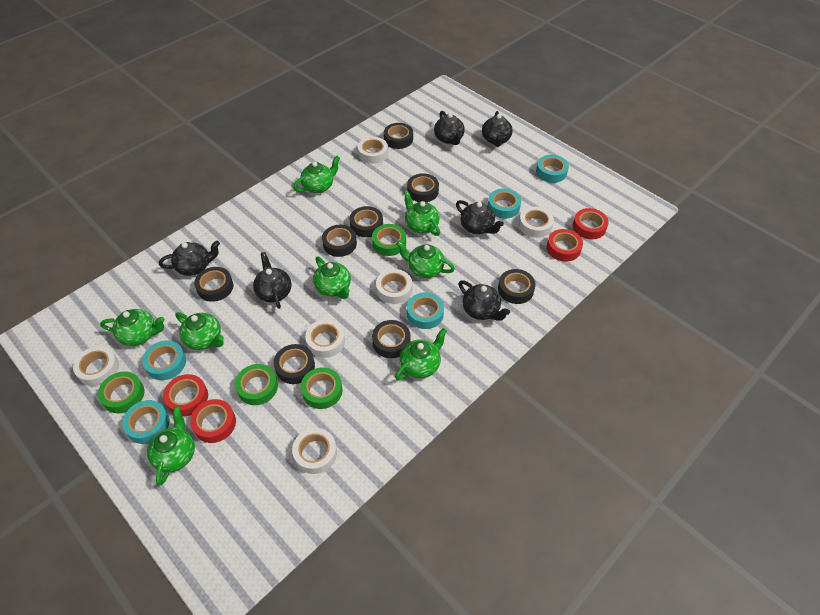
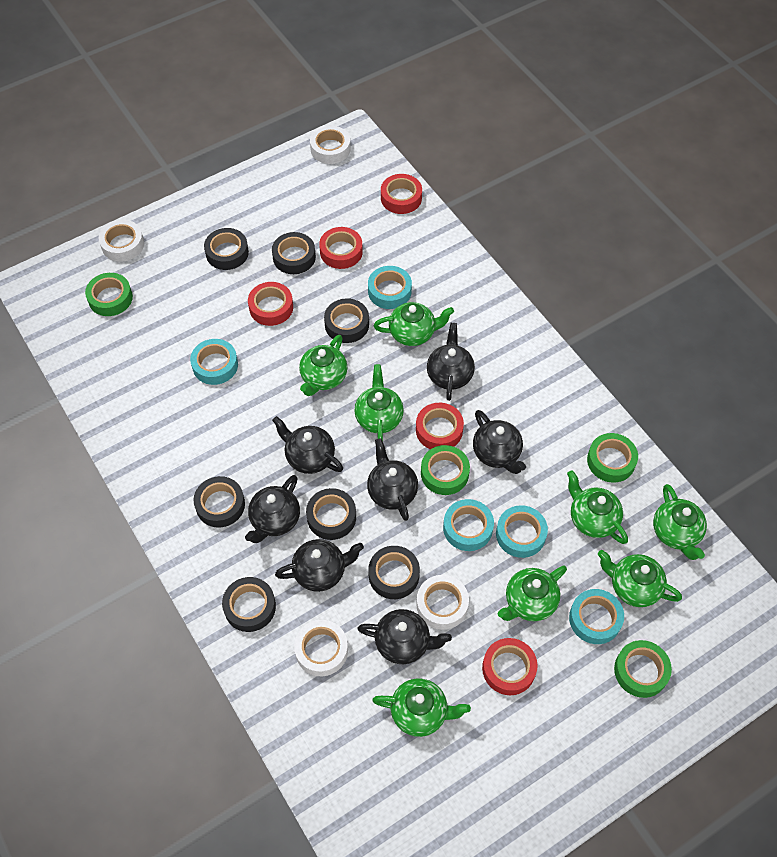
black tape: 8 -> 7
black teapot: 6 -> 7
red tape: 4 -> 5
white tape: 6 -> 4

